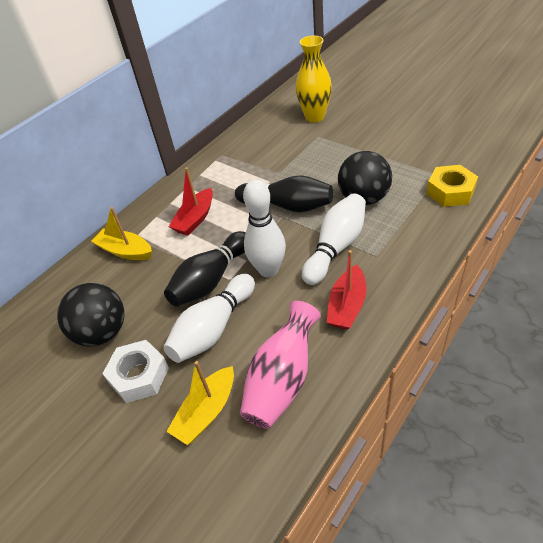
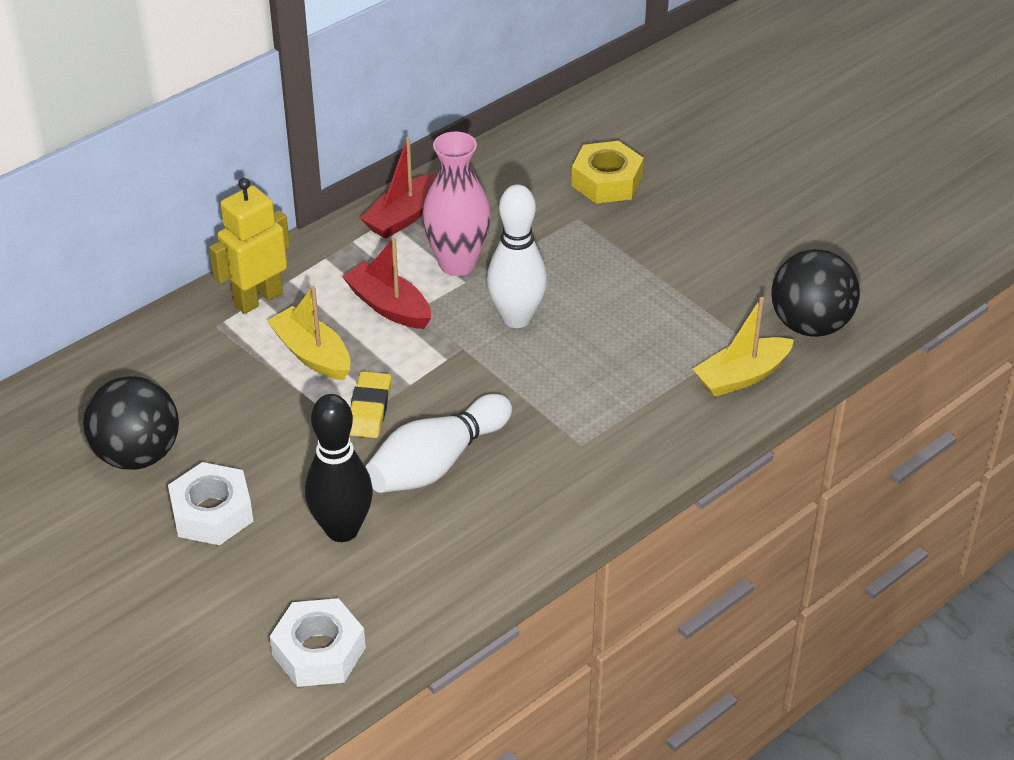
black bowling pin: 2 -> 1
white bowling pin: 3 -> 2
white nut: 1 -> 2
yellow eraser: 0 -> 1
yellow robot: 0 -> 1
yellow vase: 1 -> 0

